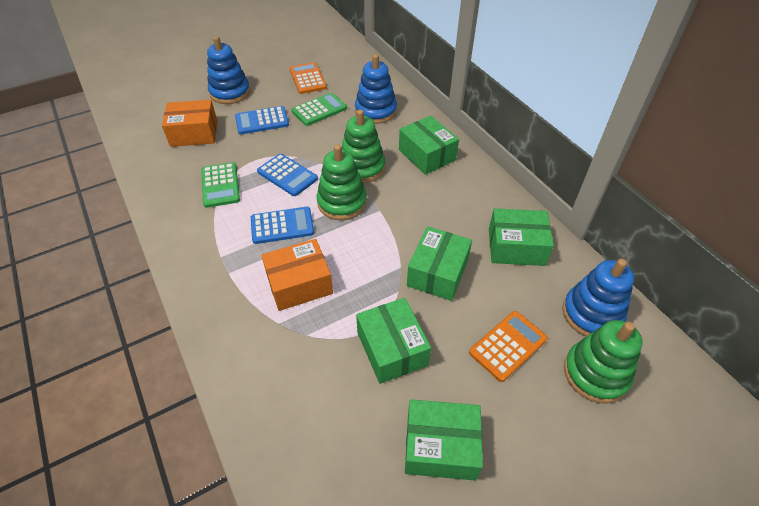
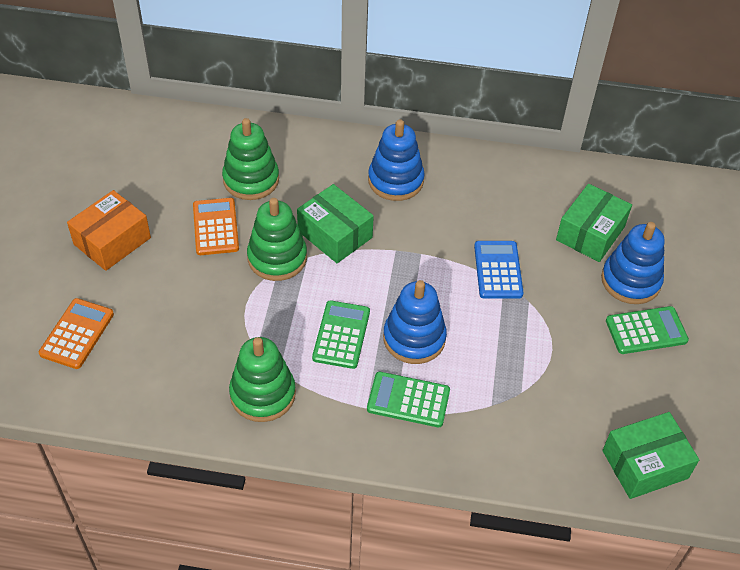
blue calculator: 3 -> 1
green box: 5 -> 3
green calculator: 2 -> 3
orange box: 2 -> 1

